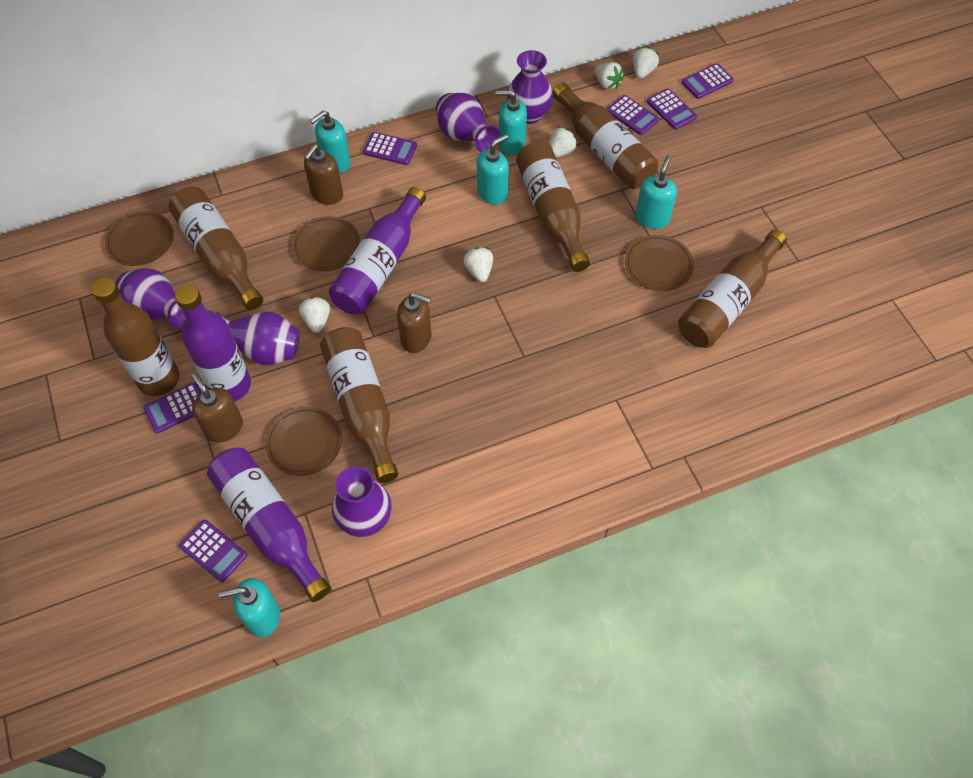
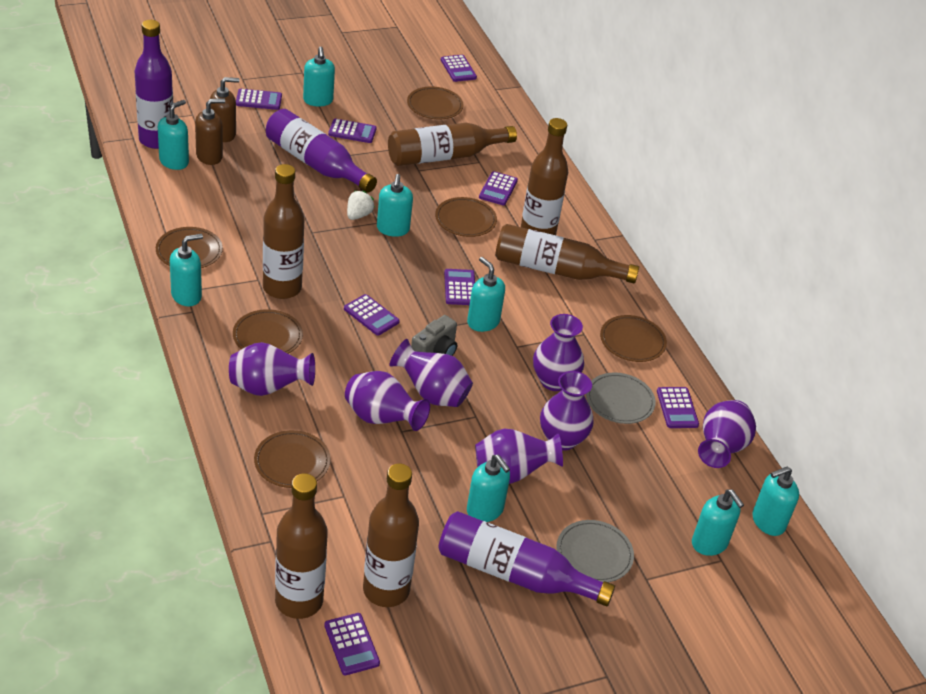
brown plate: 4 -> 6
brown soap dispenser: 3 -> 2
grey camera: 0 -> 1
grey plate: 0 -> 2
purple calculator: 6 -> 8
purple vase: 5 -> 7
turquoise soap dispenser: 5 -> 8
white strawberry: 5 -> 1

